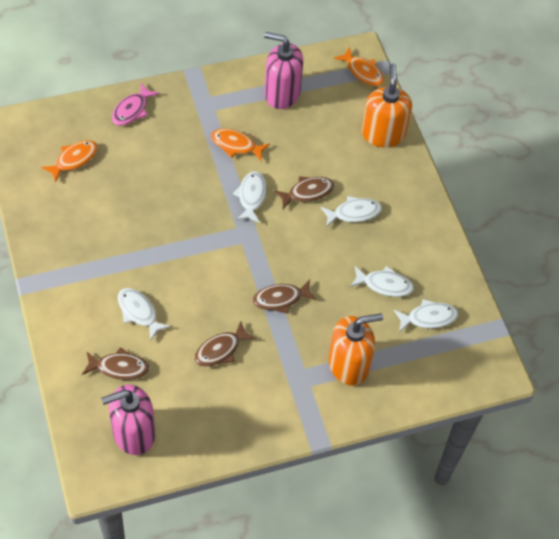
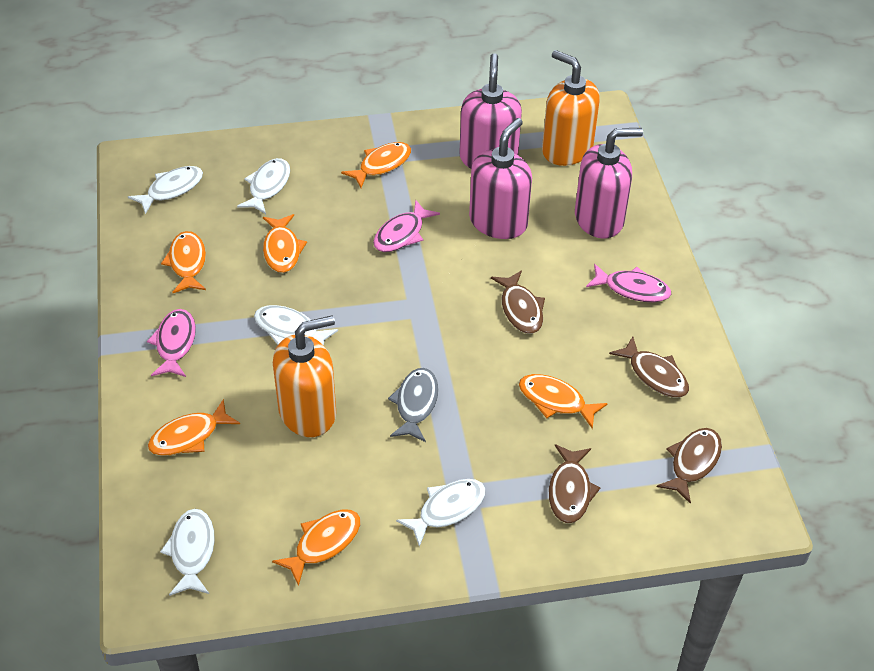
grey fish: 0 -> 1
orange fish: 3 -> 6
pink fish: 1 -> 3
pink soap dispenser: 2 -> 3

